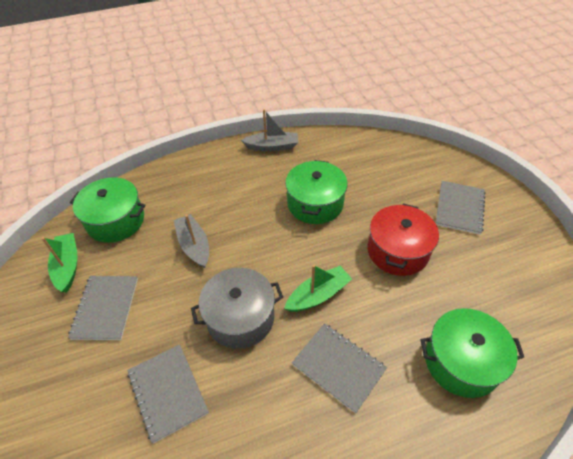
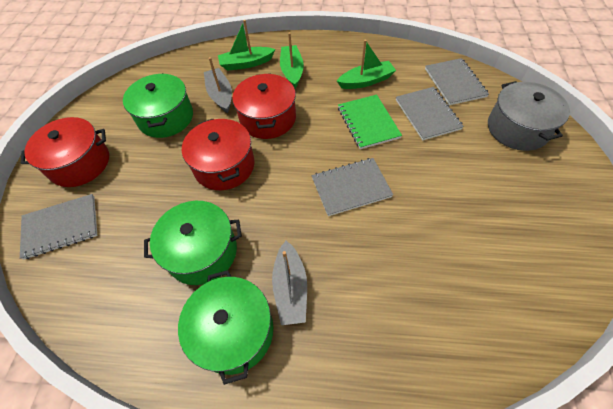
green boat: 2 -> 3
green notebook: 0 -> 1
red pot: 1 -> 3

